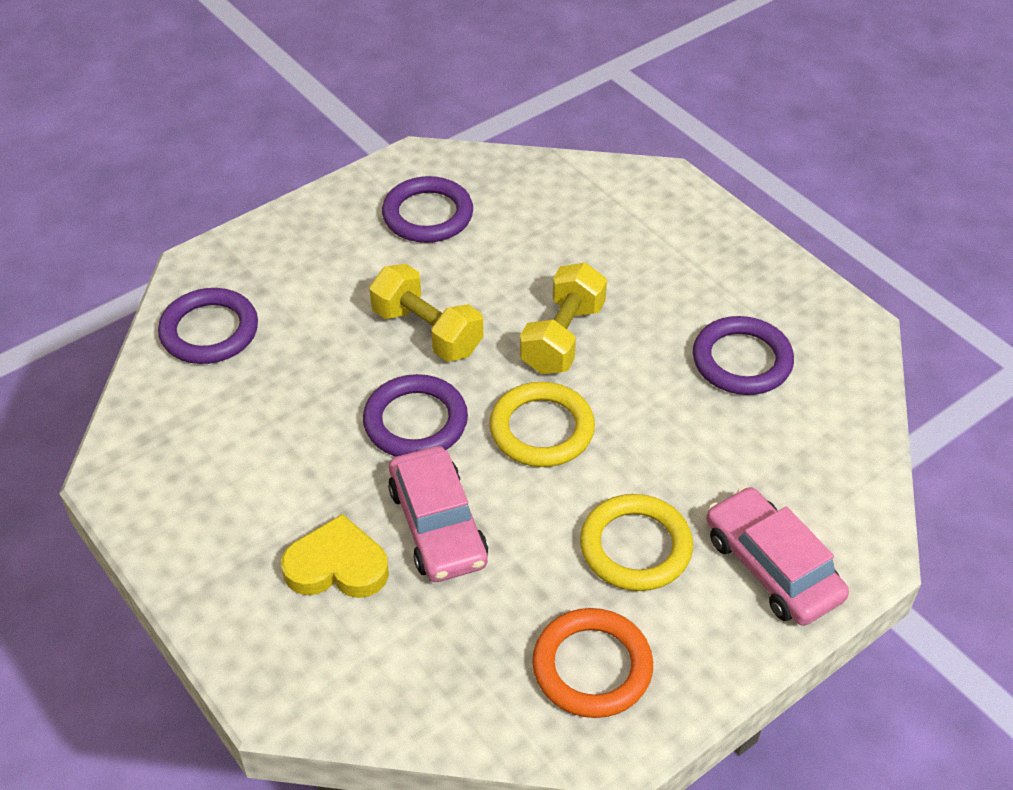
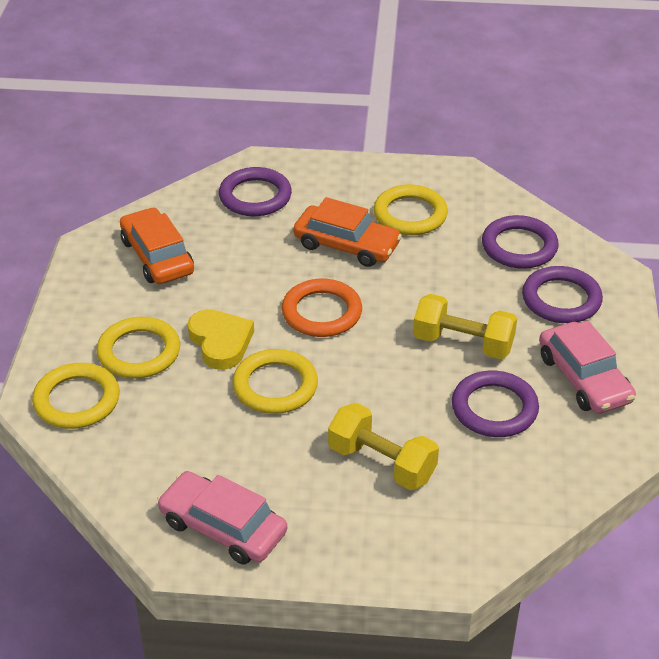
orange car: 0 -> 2
yellow ring: 2 -> 4

